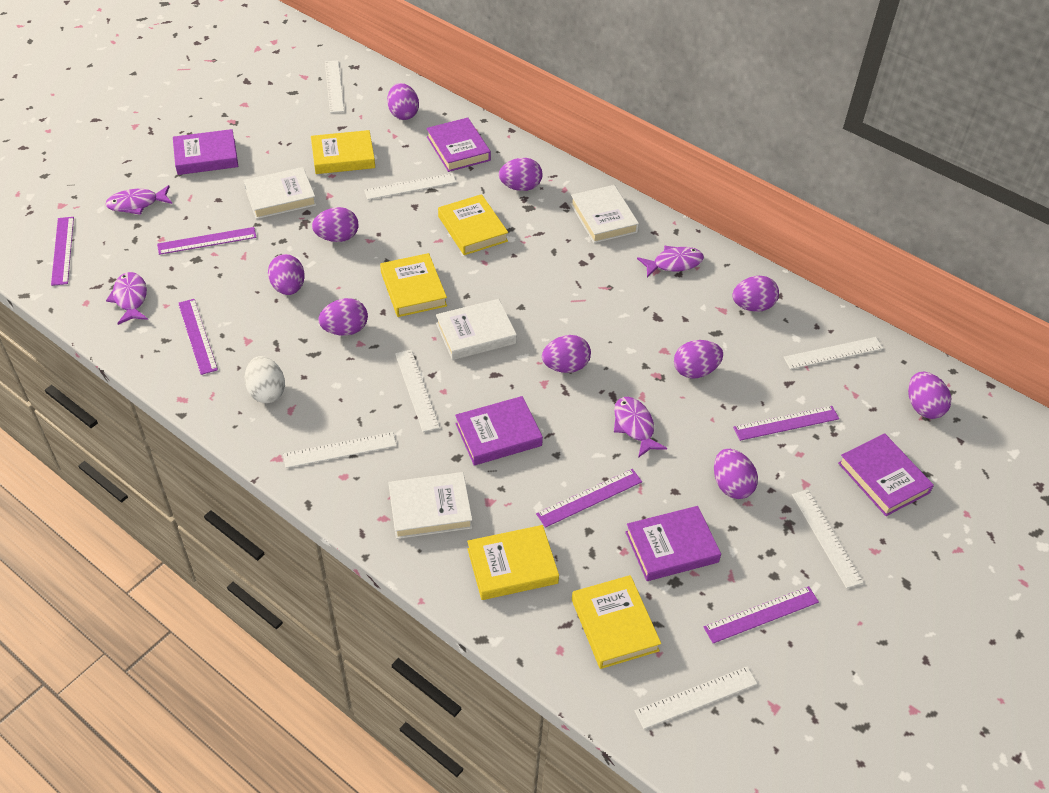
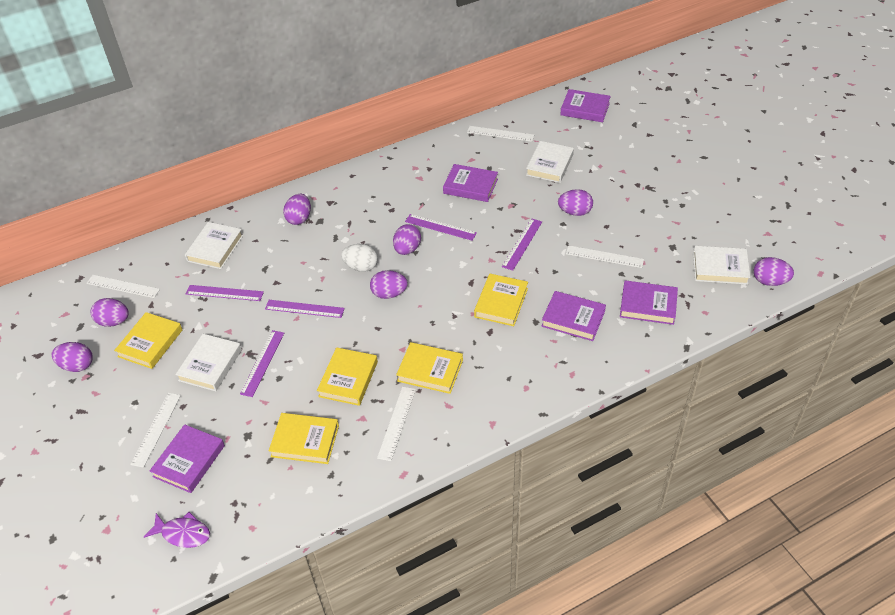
purple egg: 10 -> 7
purple fish: 4 -> 1
purple ruler: 6 -> 5
white ruler: 7 -> 5

